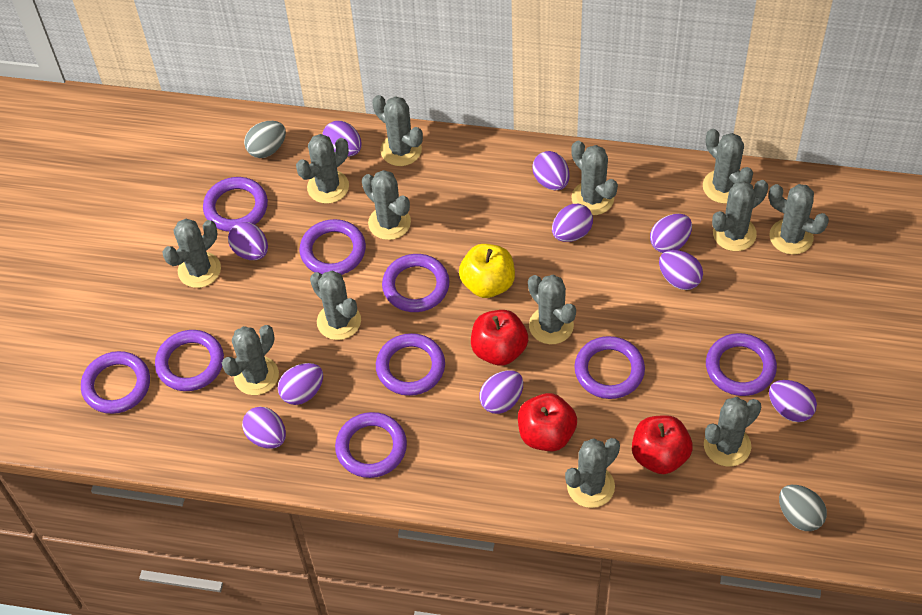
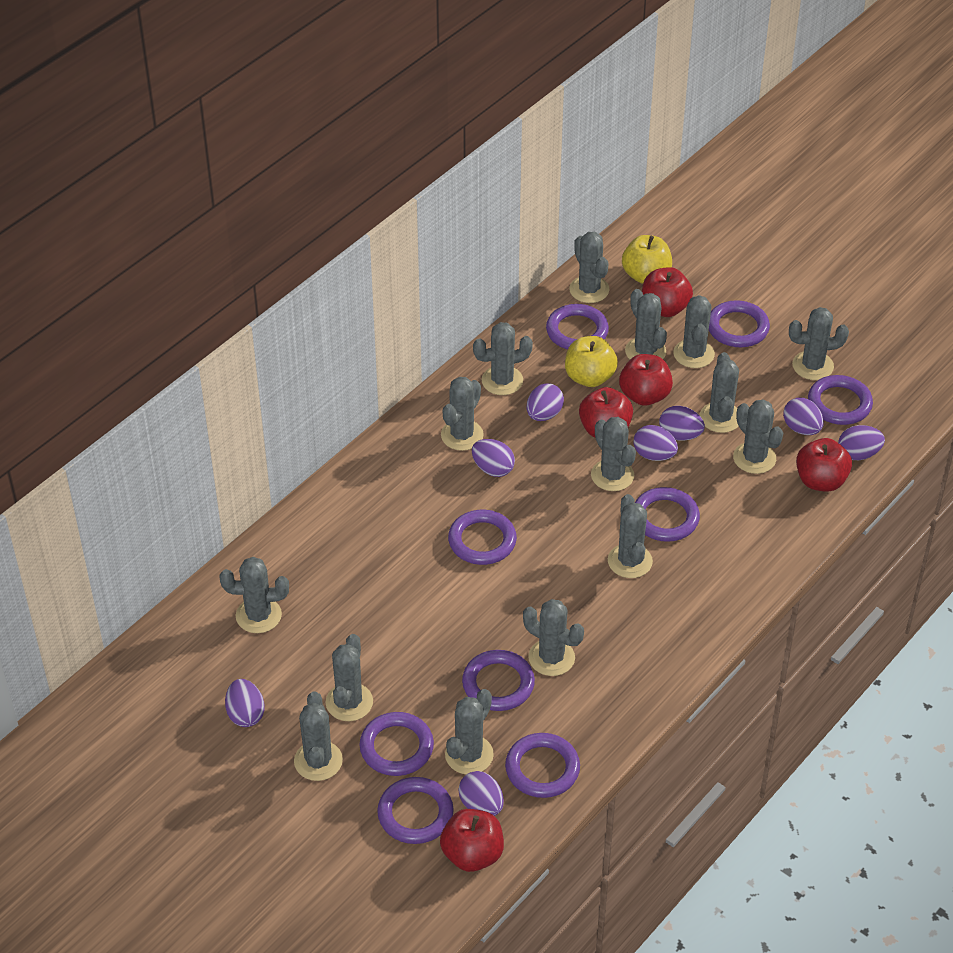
grey cactus: 13 -> 15
grey egg: 2 -> 0
purple egg: 10 -> 8
red apple: 3 -> 5
yellow apple: 1 -> 2

